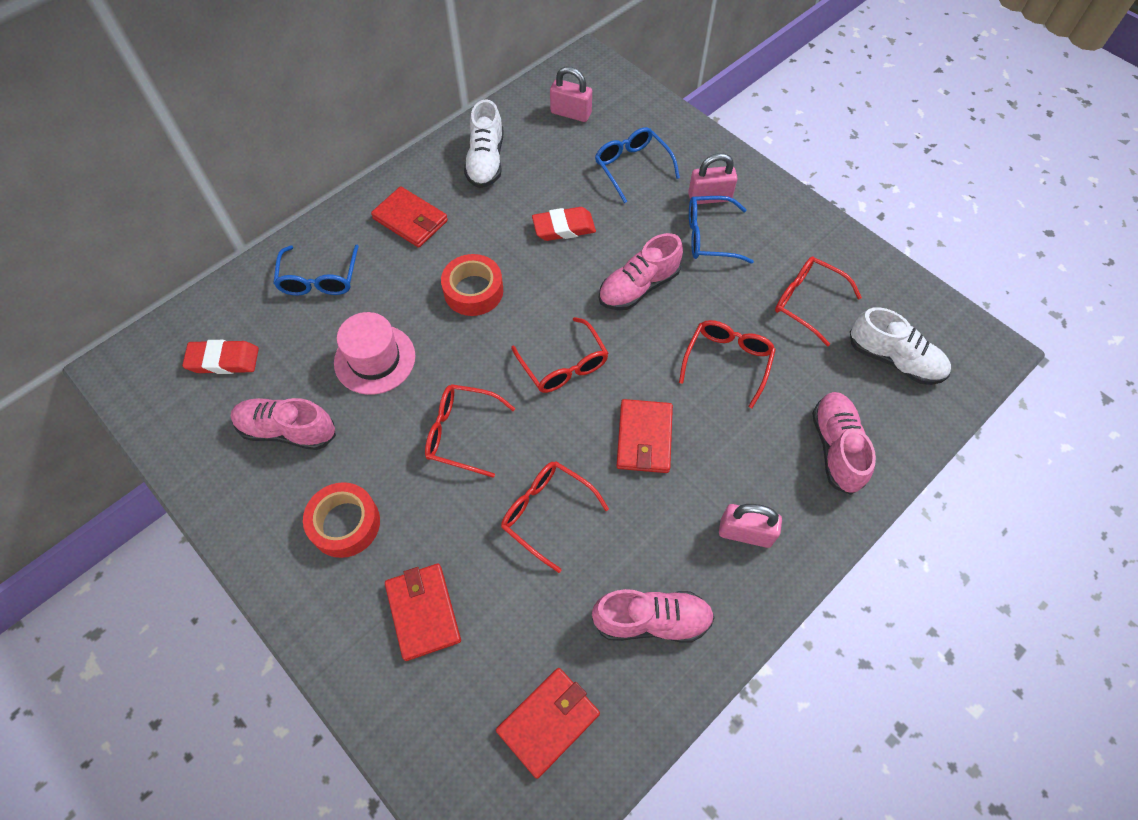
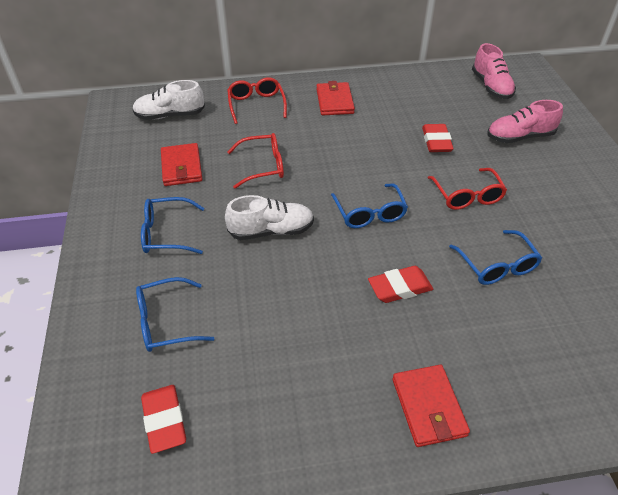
blue glasses: 3 -> 4
pink hat: 1 -> 0
pink padlock: 3 -> 0
pink shoe: 4 -> 2
red eraser: 2 -> 3
red glasses: 5 -> 3
red tape: 2 -> 0
red wallet: 4 -> 3

